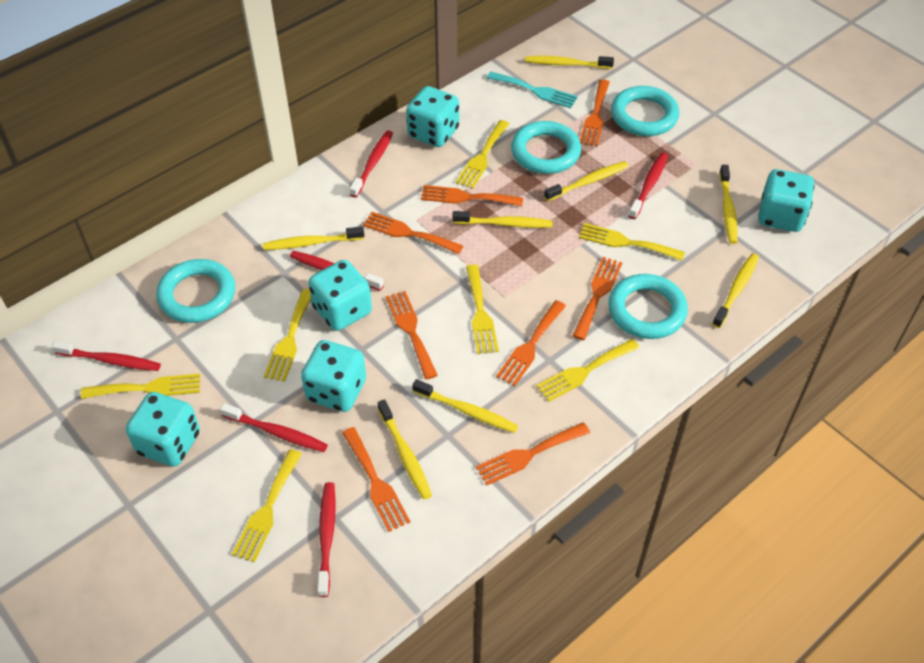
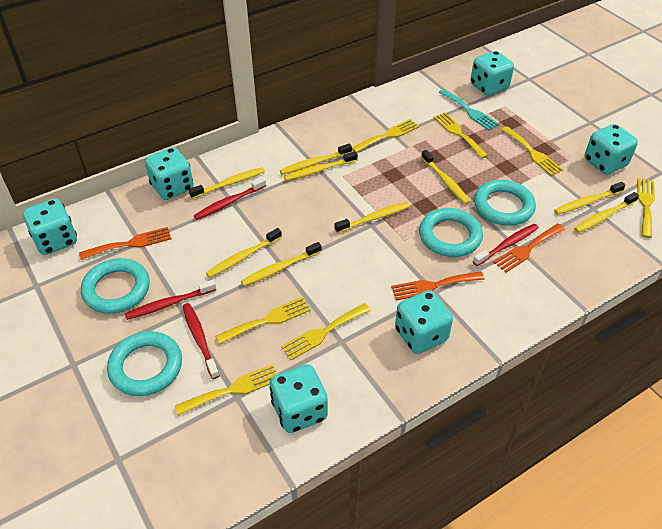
orange fork: 8 -> 3
red toothbrush: 6 -> 4
turquoise dice: 5 -> 6
yellow toothbrush: 8 -> 9

